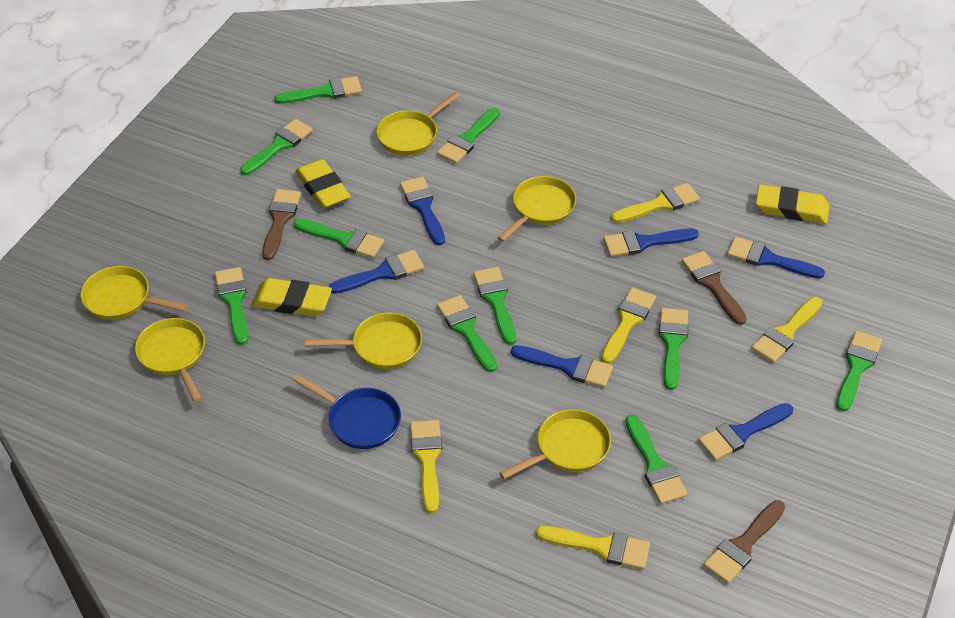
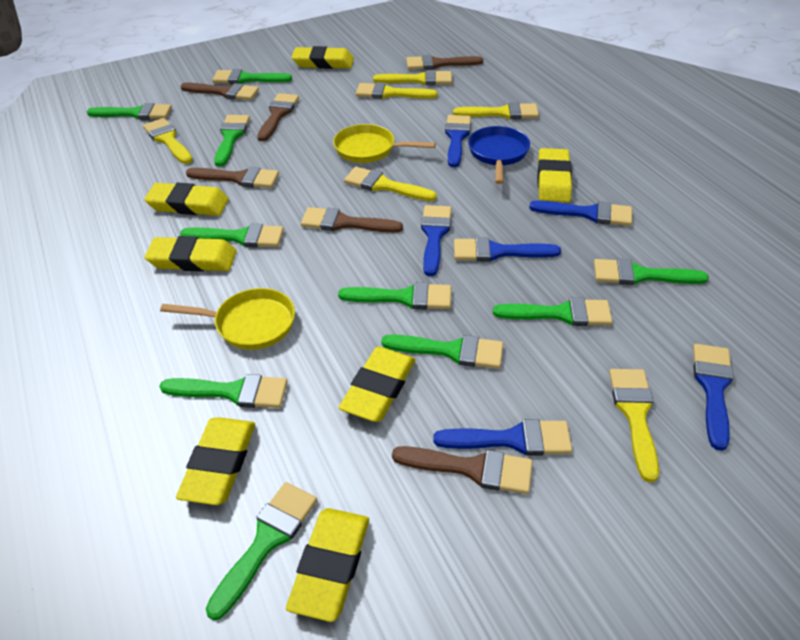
brown brush: 3 -> 6
yellow brush: 5 -> 6
yellow eraser: 3 -> 7
yellow pan: 6 -> 2

